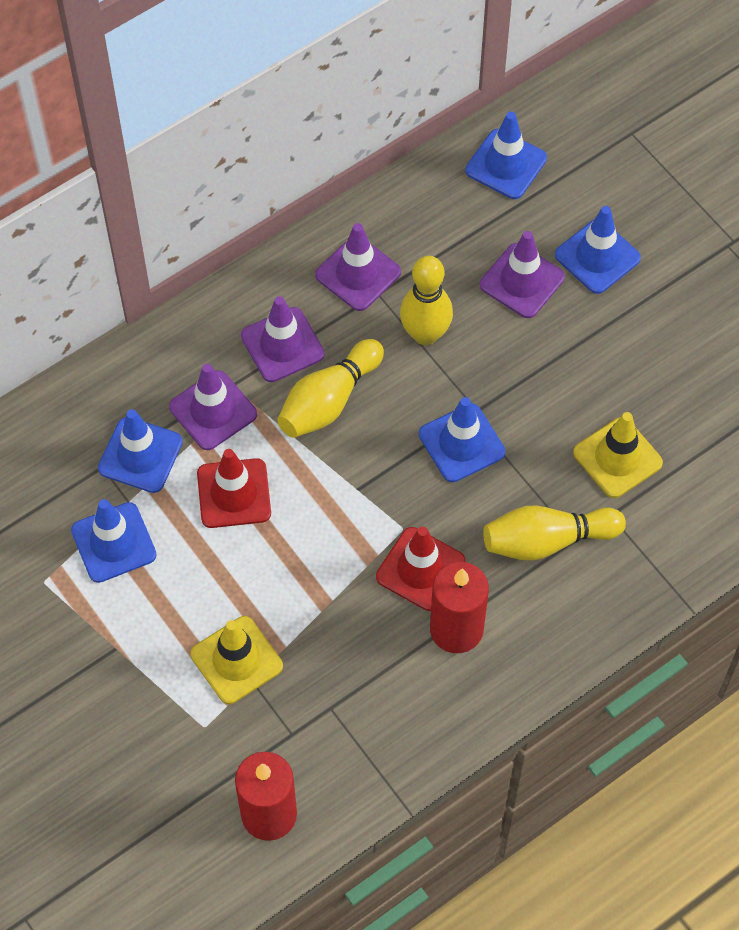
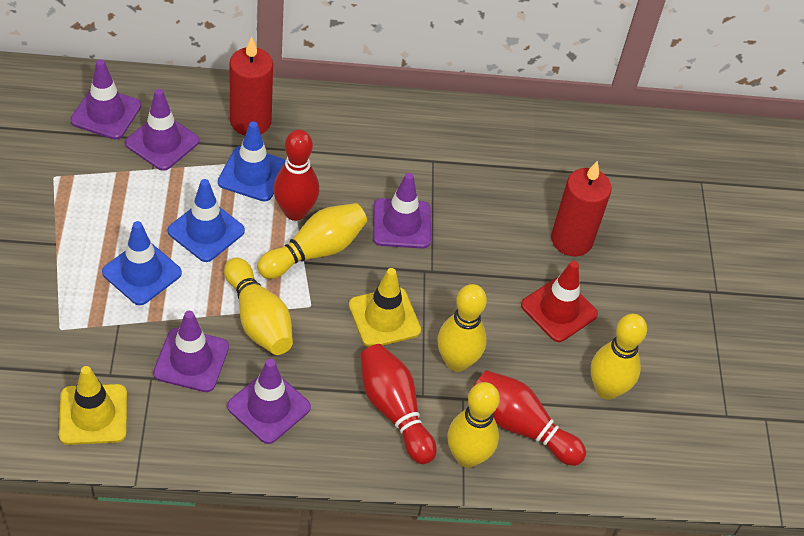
blue traffic cone: 5 -> 3
purple traffic cone: 4 -> 5
red bowling pin: 0 -> 3
red traffic cone: 2 -> 1
yellow bowling pin: 3 -> 5

